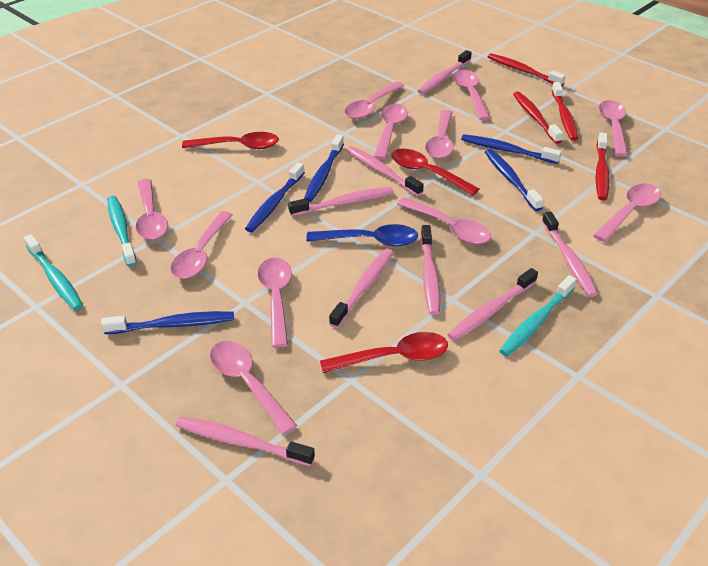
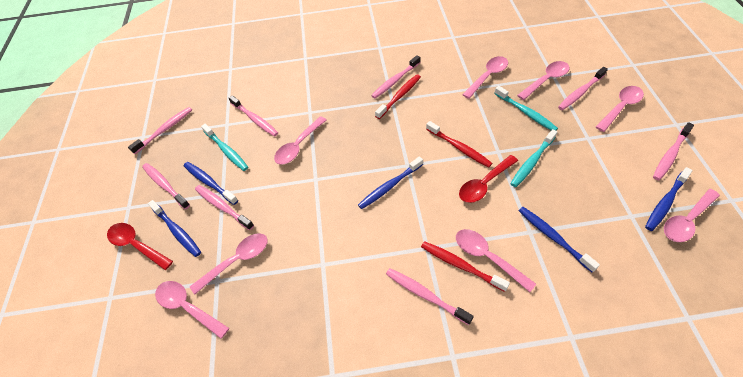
blue spoon: 1 -> 0
pink spoon: 11 -> 8
red spoon: 3 -> 2
red toothbrush: 4 -> 3

